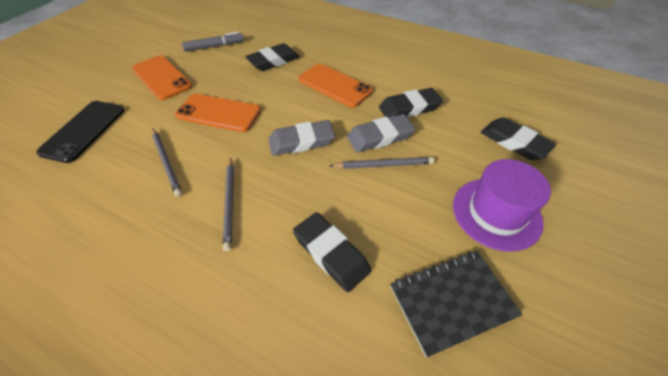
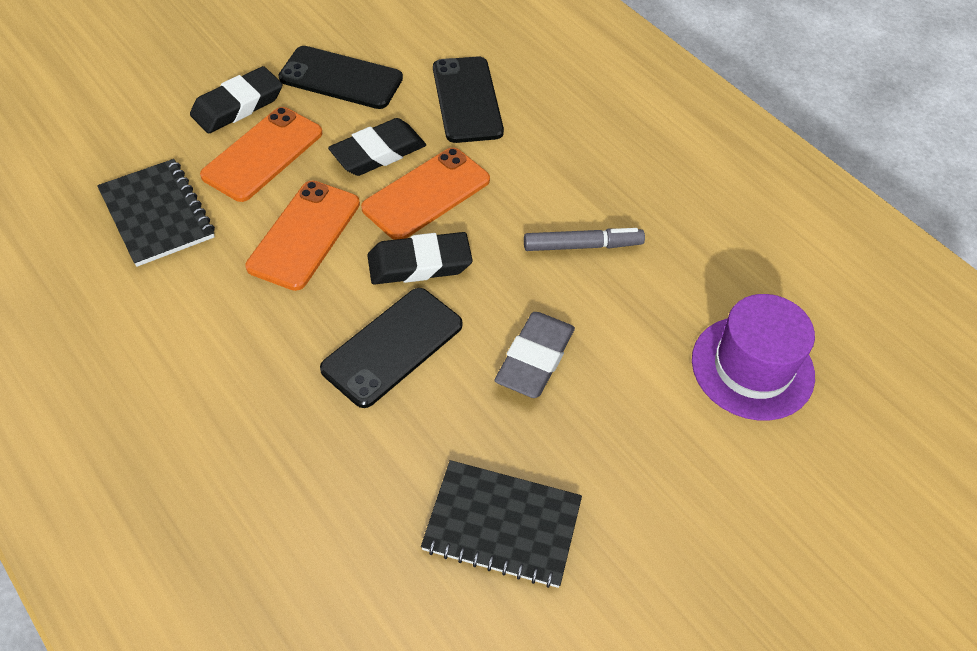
black eraser: 4 -> 3
black notebook: 1 -> 2
black phone: 1 -> 3
grey eraser: 2 -> 1
grey pencil: 3 -> 0

